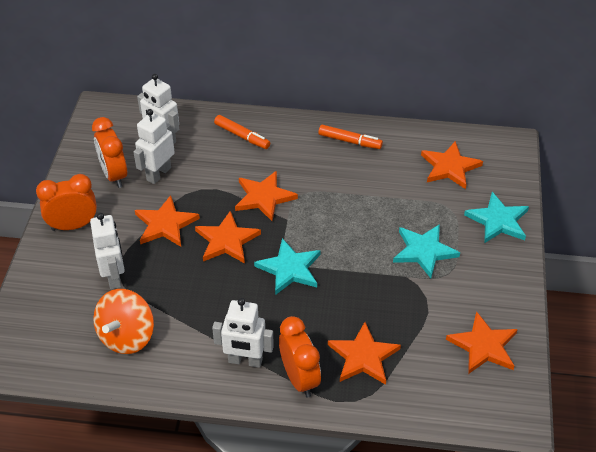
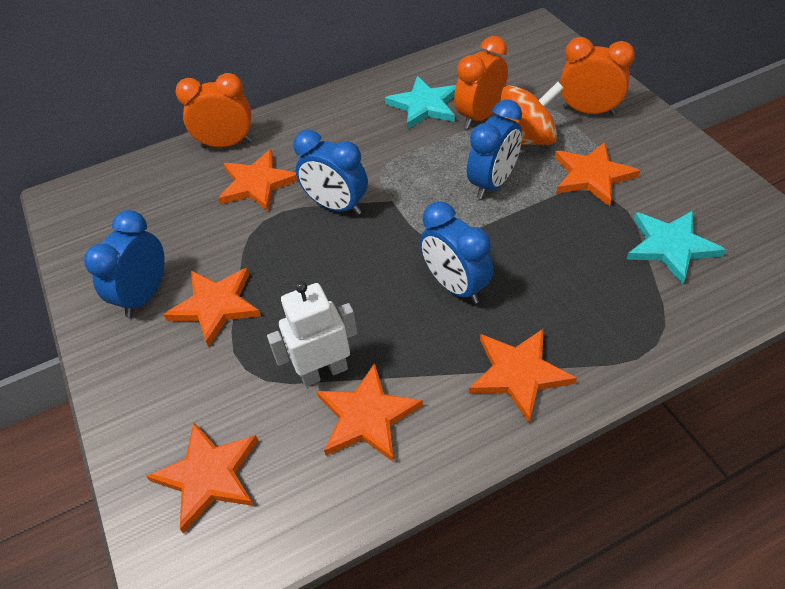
blue clock: 0 -> 4
orange marker: 2 -> 0
turquoise star: 3 -> 2
white robot: 4 -> 1

